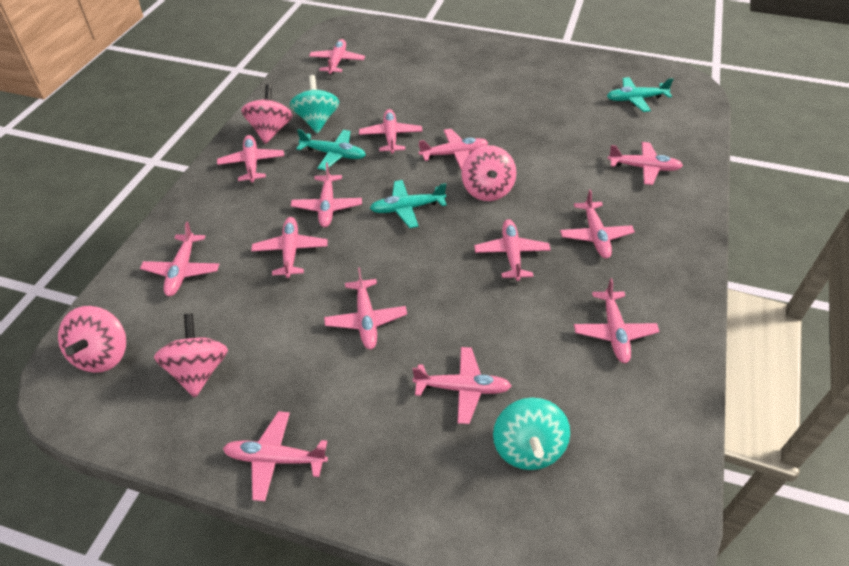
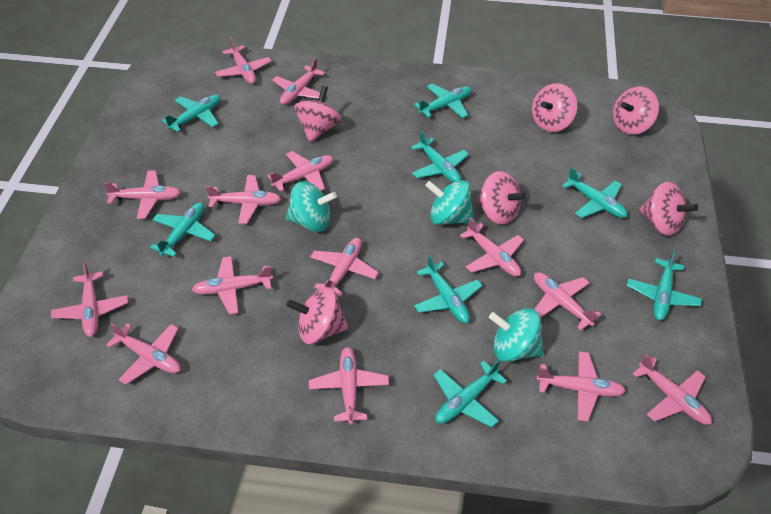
pink spinning top: 4 -> 6
turquoise plane: 3 -> 8
turquoise spinning top: 2 -> 3

